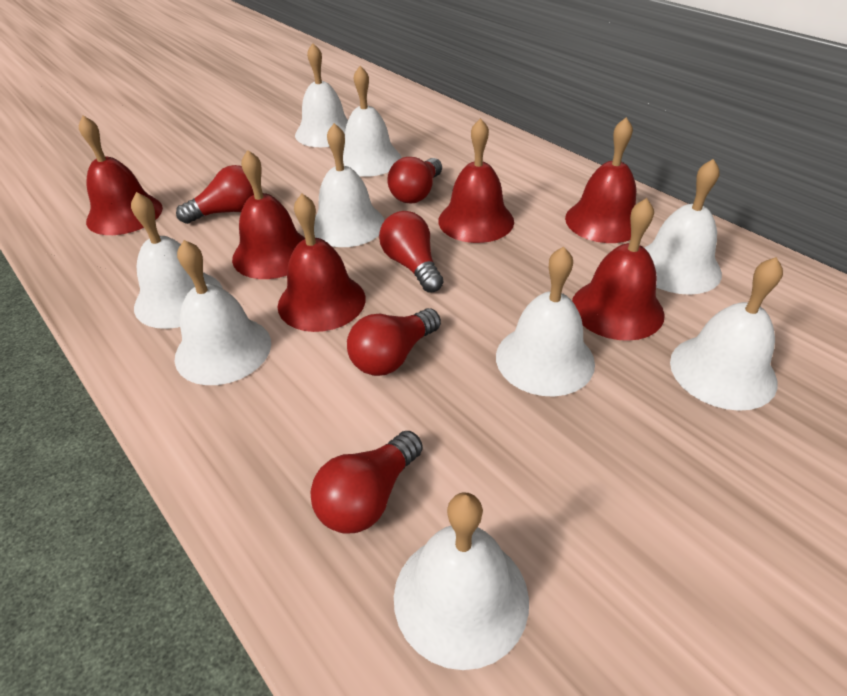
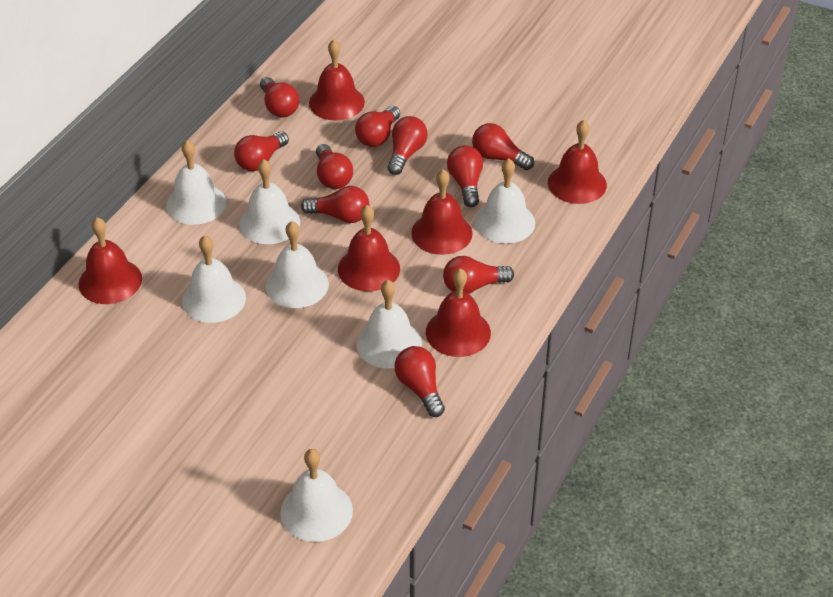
red light bulb: 5 -> 10
white bell: 9 -> 7

